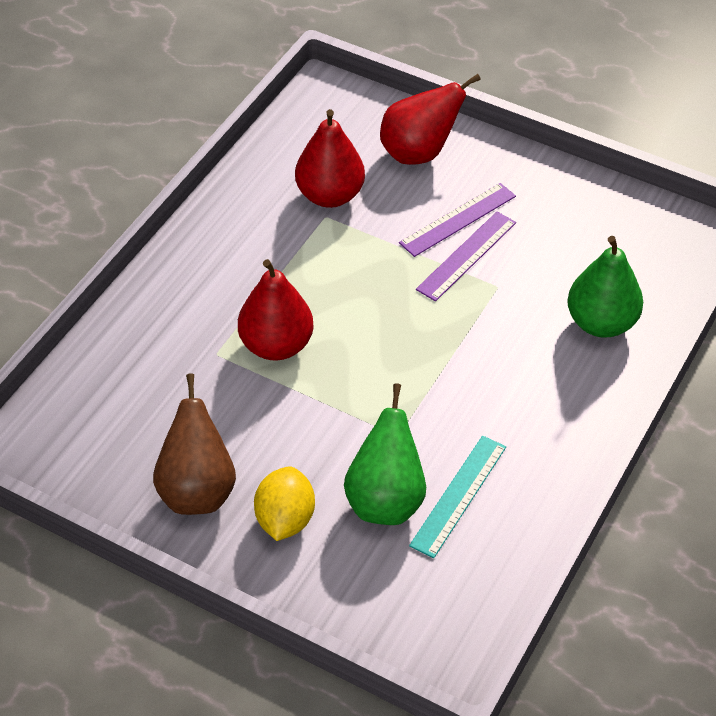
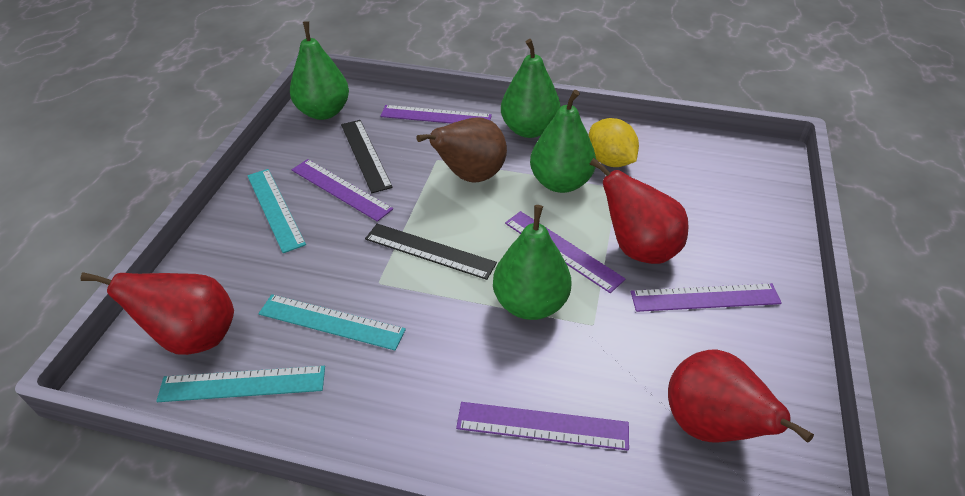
black ruler: 0 -> 2
green pear: 2 -> 4
purple ruler: 2 -> 5
turquoise ruler: 1 -> 3

